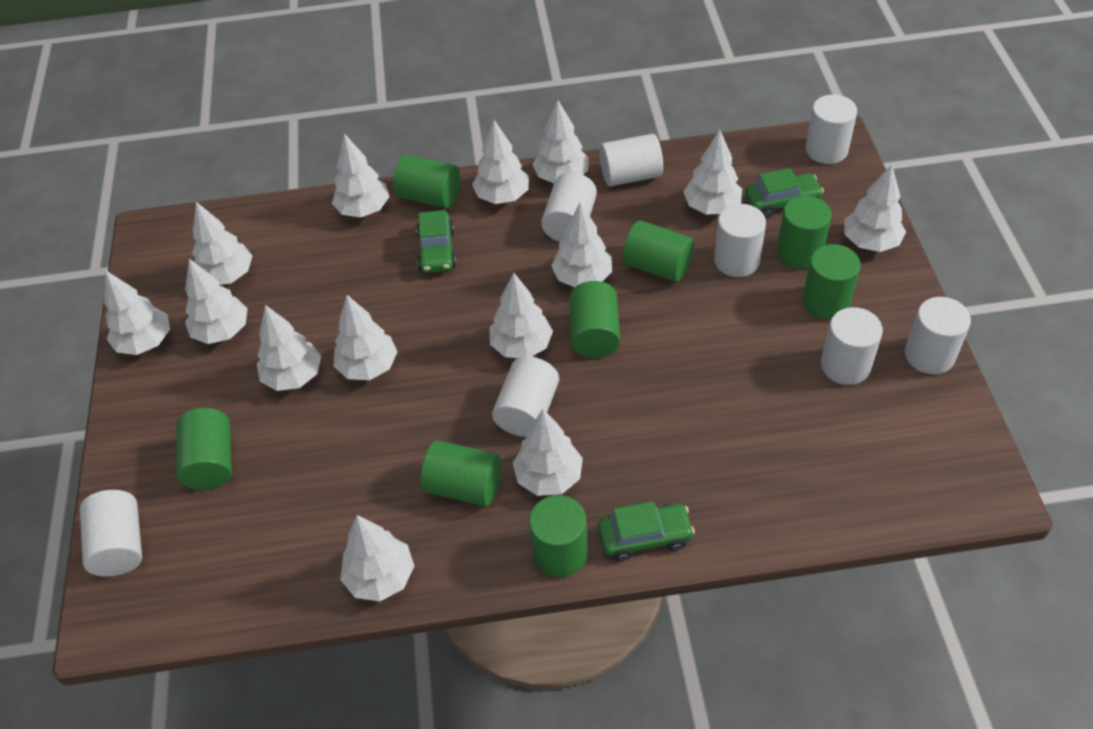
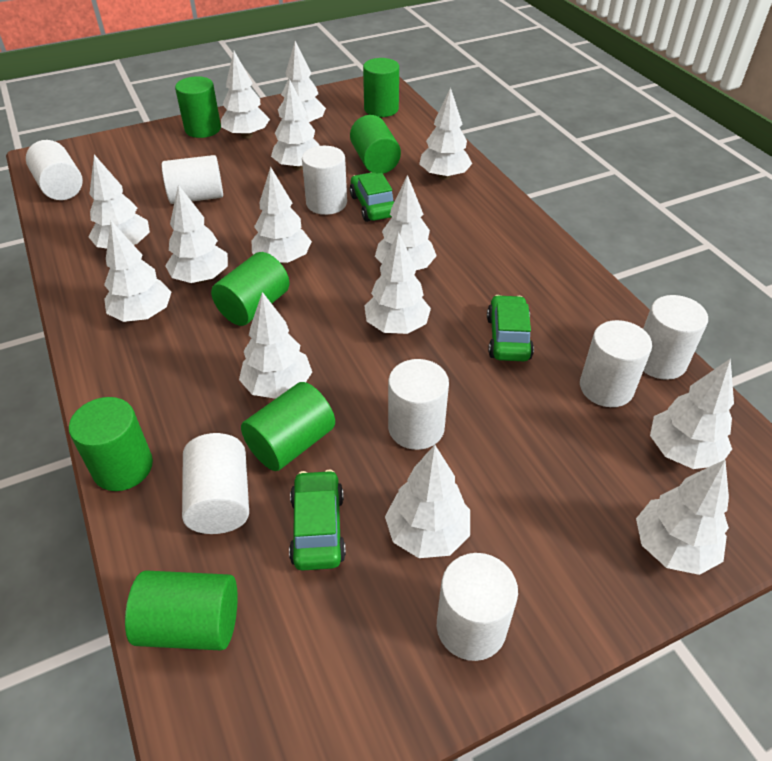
green cylinder: 8 -> 7

